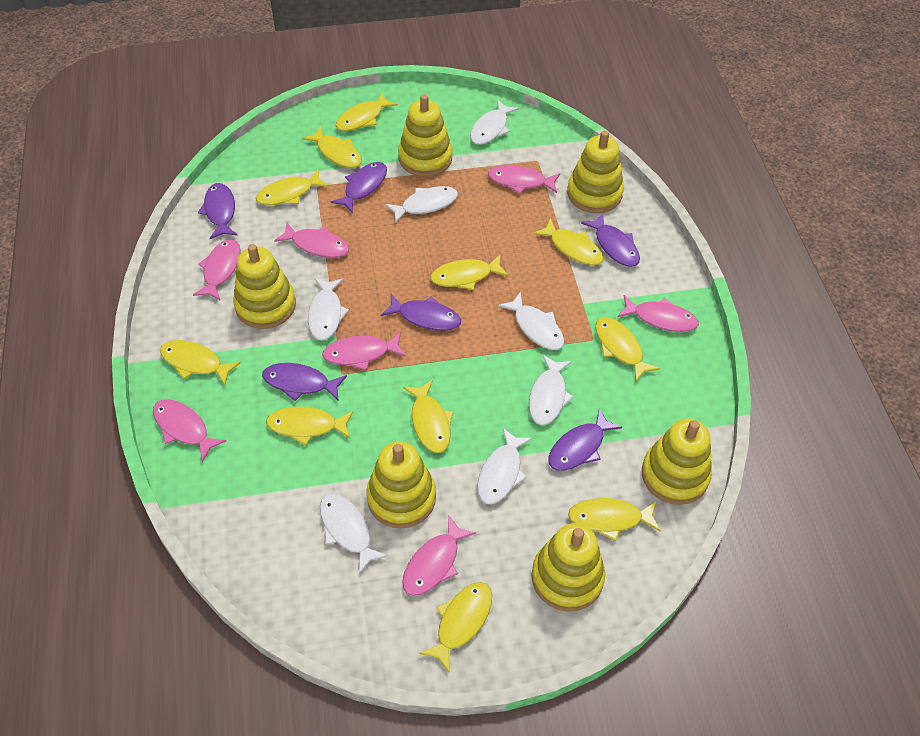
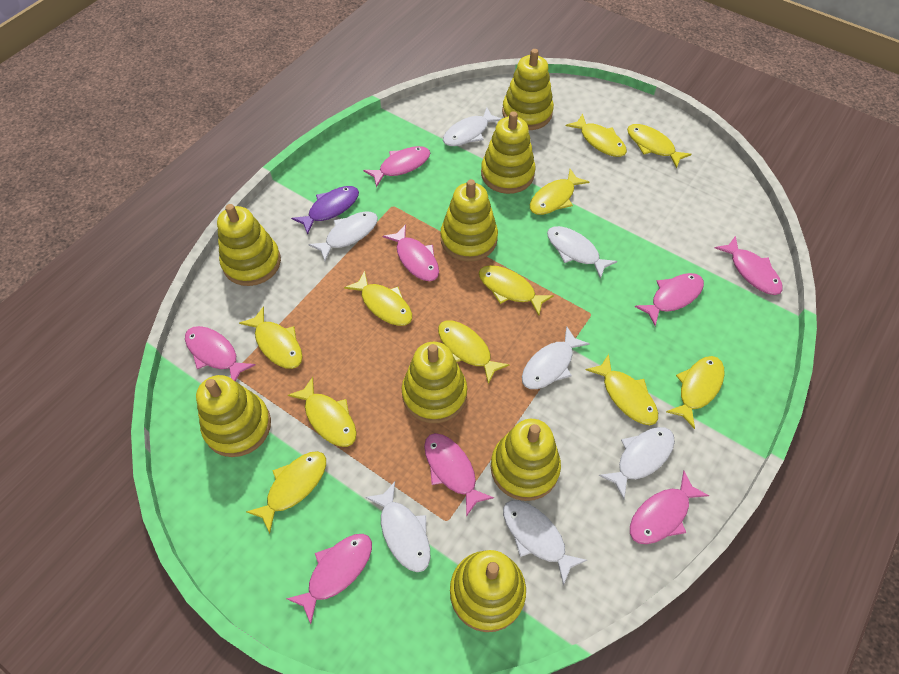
pink fish: 7 -> 8
purple fish: 6 -> 1
yellow stacking toy: 6 -> 8

